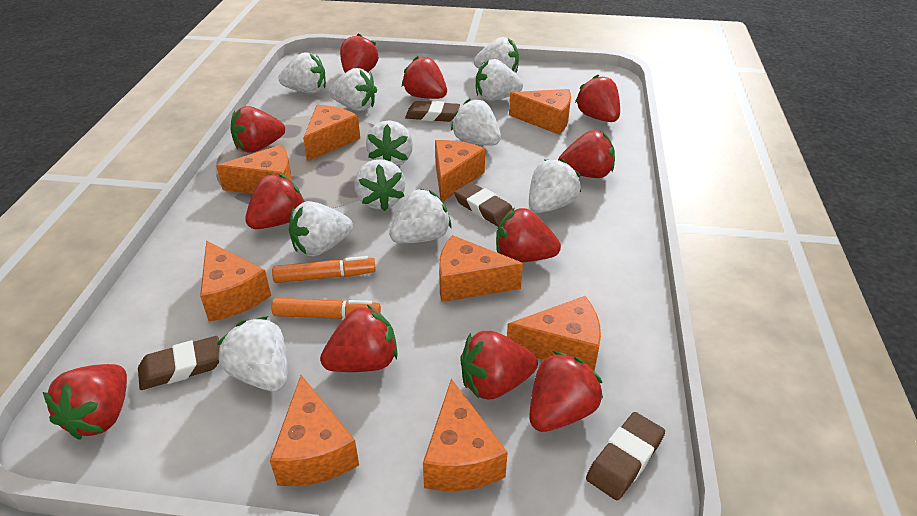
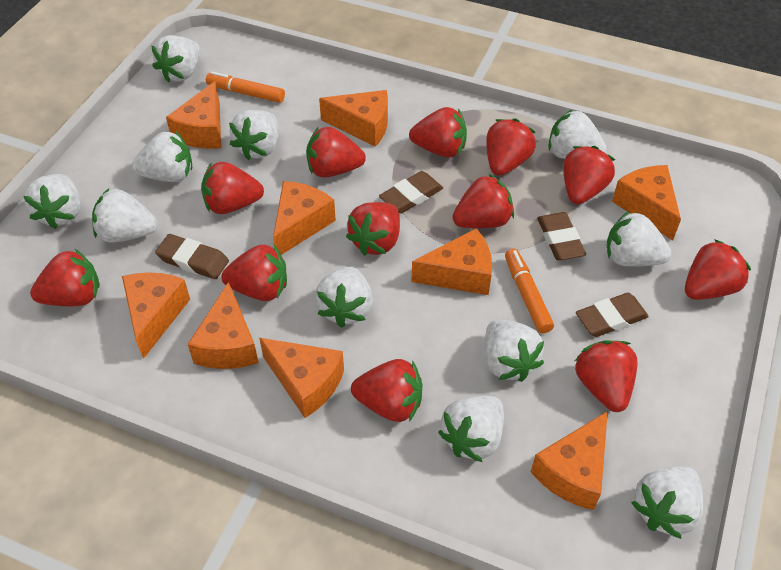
red strawberry: 11 -> 12

